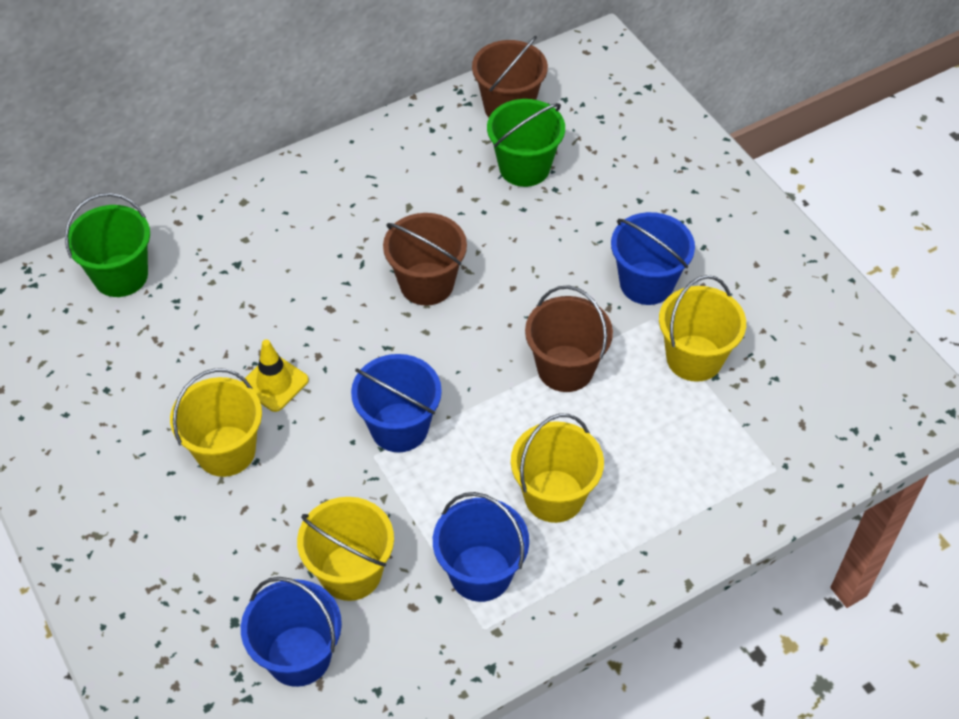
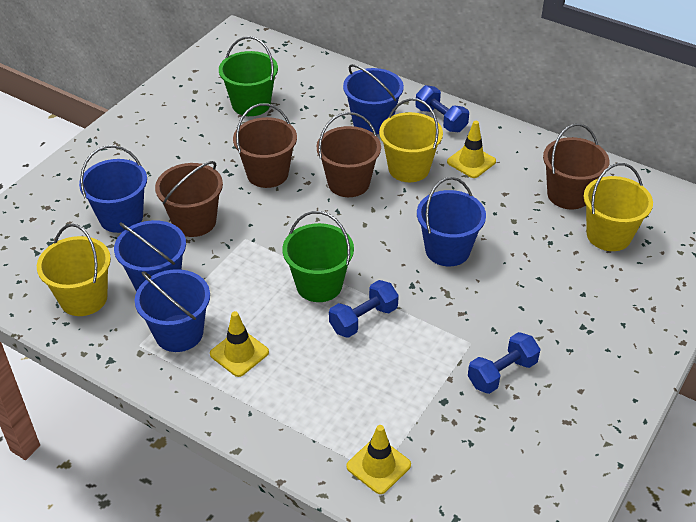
blue bucket: 4 -> 5
blue dumbbell: 0 -> 3
brown bucket: 3 -> 4
yellow bucket: 4 -> 3
yellow traffic cone: 1 -> 3

